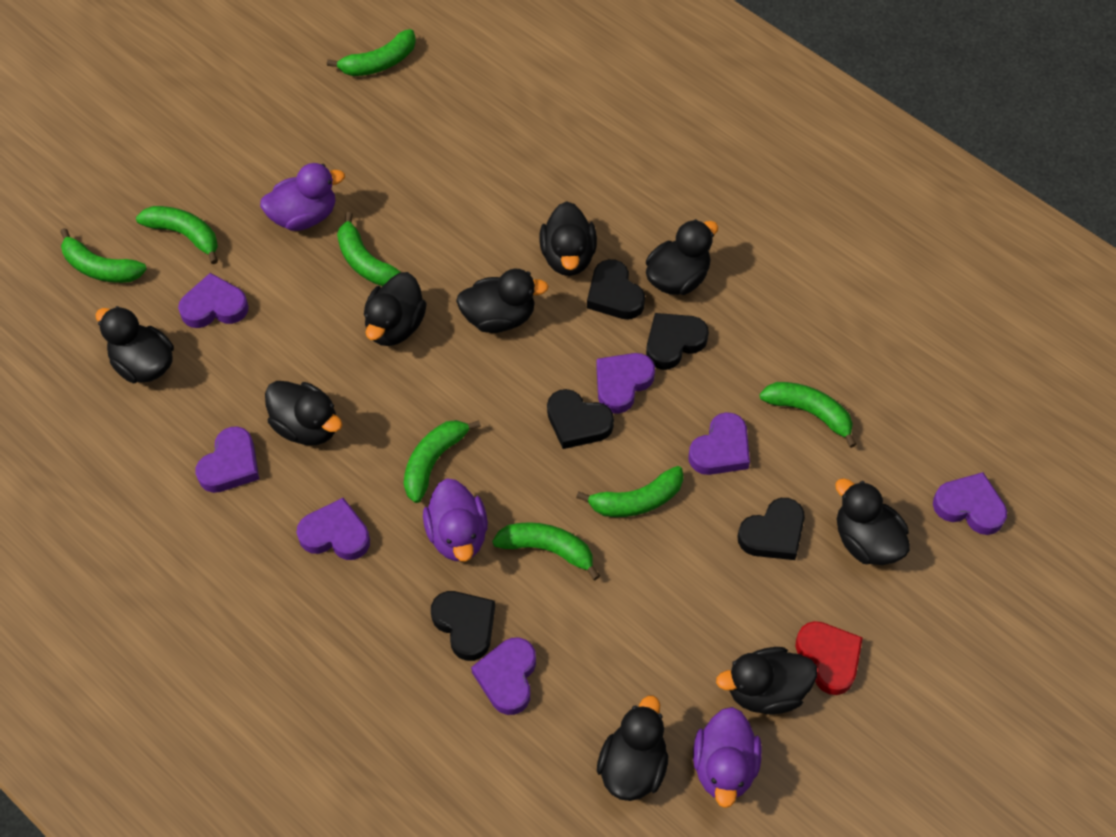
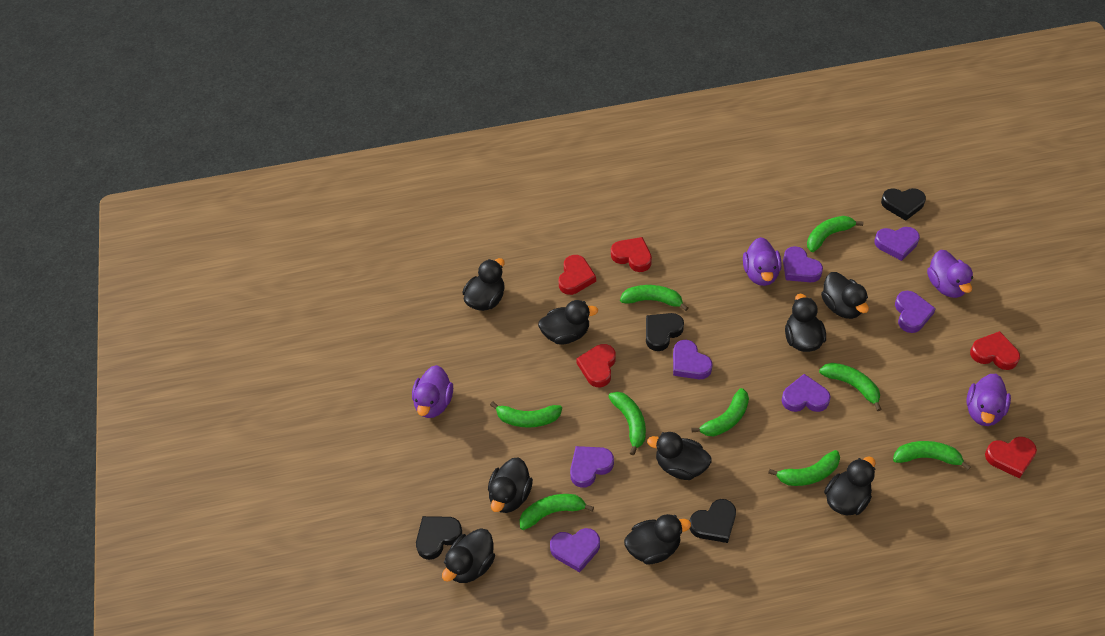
black heart: 5 -> 4
green banana: 8 -> 9
purple duck: 3 -> 4
red heart: 1 -> 5

